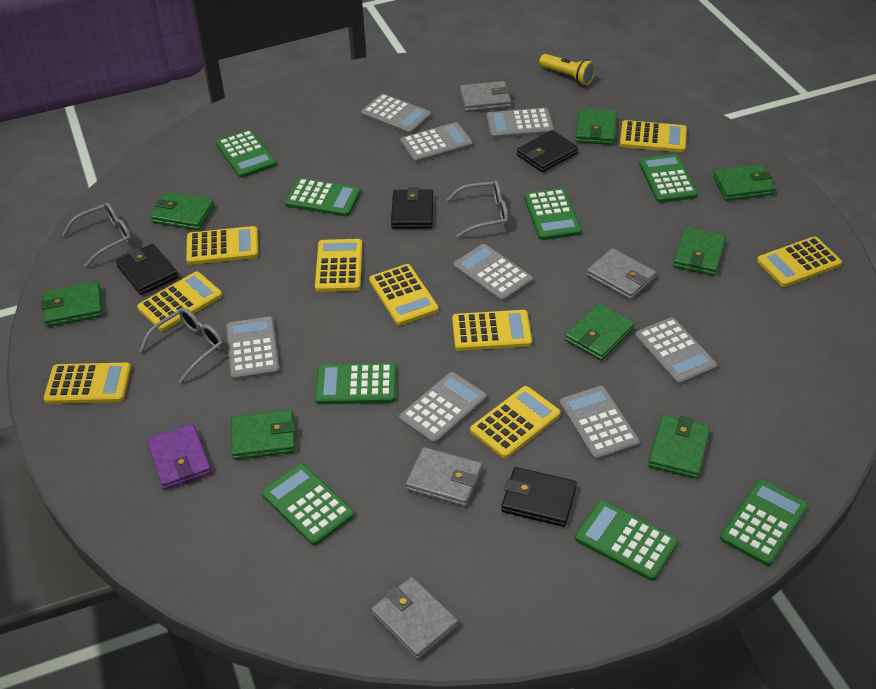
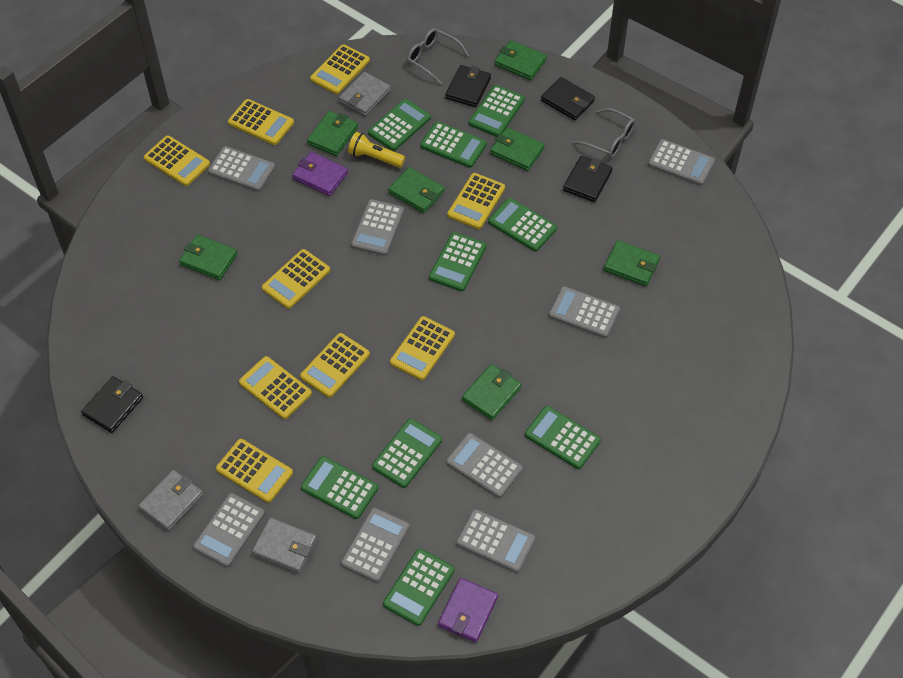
green calculator: 8 -> 9
green wallet: 8 -> 7
grey glasses: 3 -> 2
grey wallet: 4 -> 3
purple wallet: 1 -> 2

